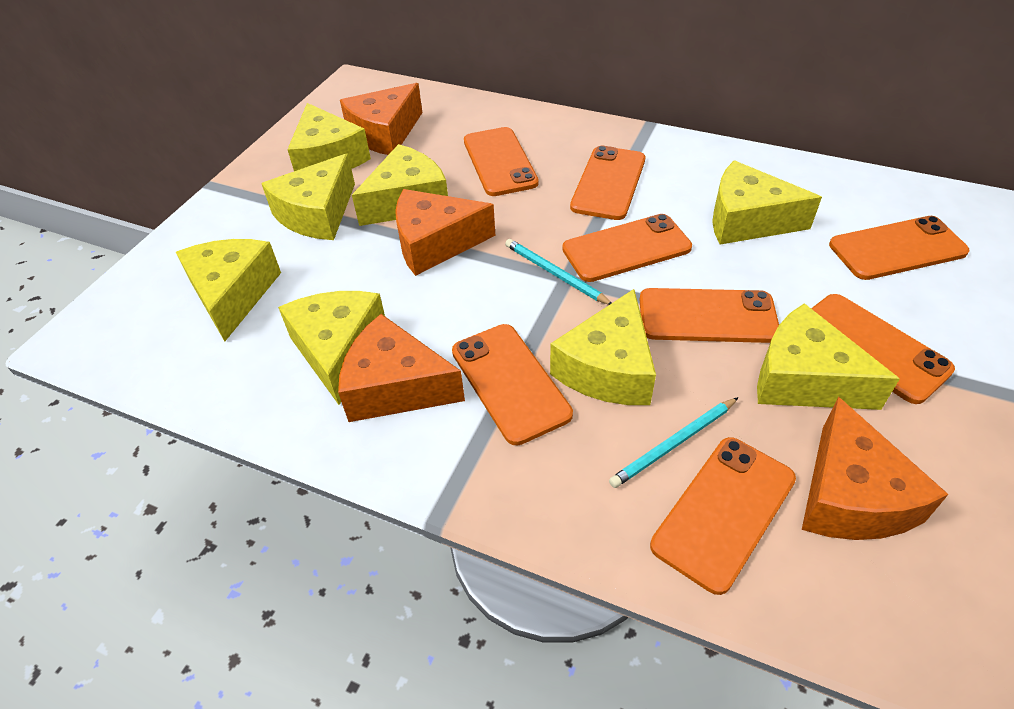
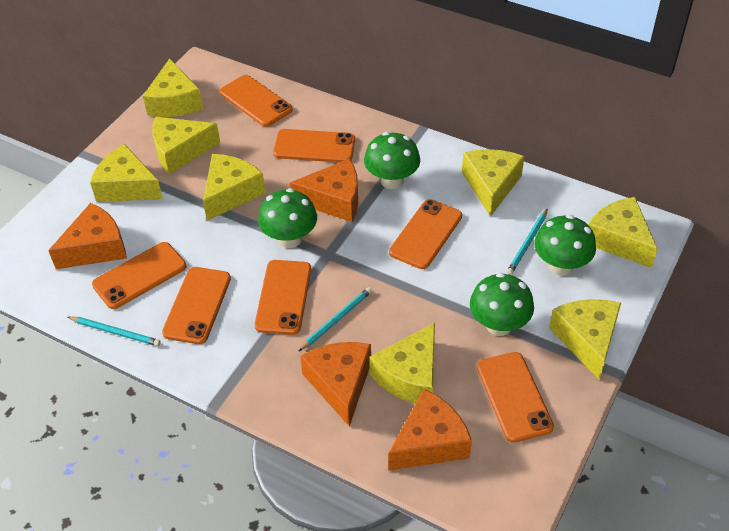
green mushroom: 0 -> 4
orange phone: 8 -> 7
turquoise pencil: 2 -> 3

